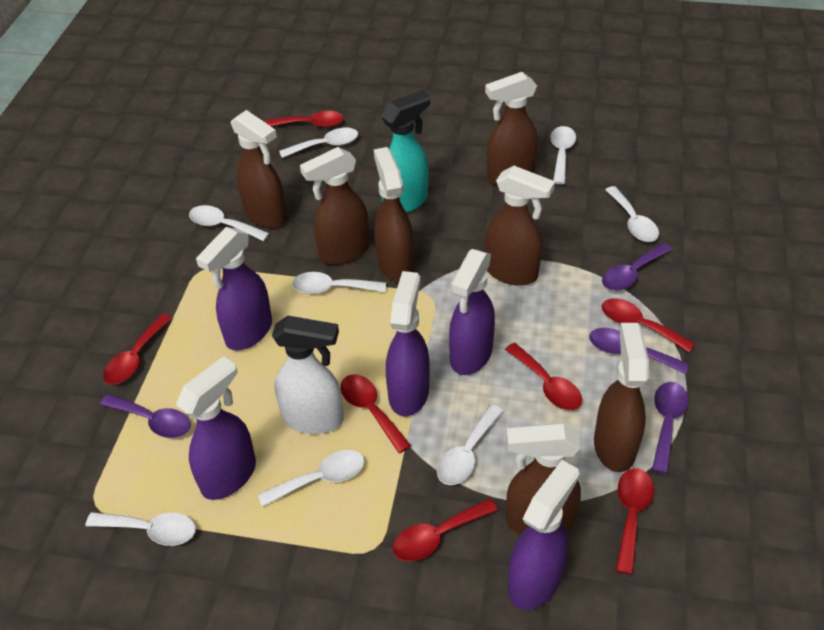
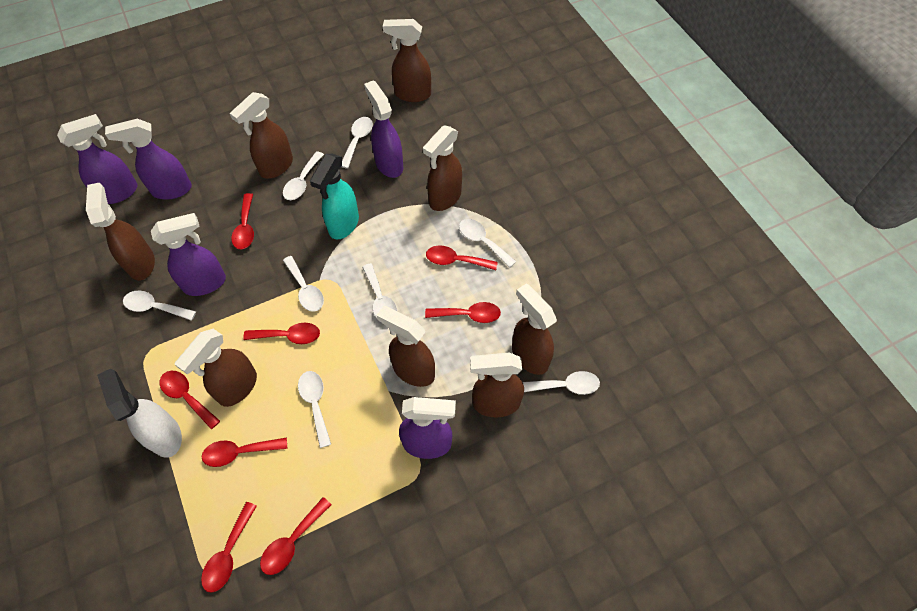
brown spray bottle: 7 -> 8
purple spoon: 4 -> 0
red spoon: 7 -> 8

